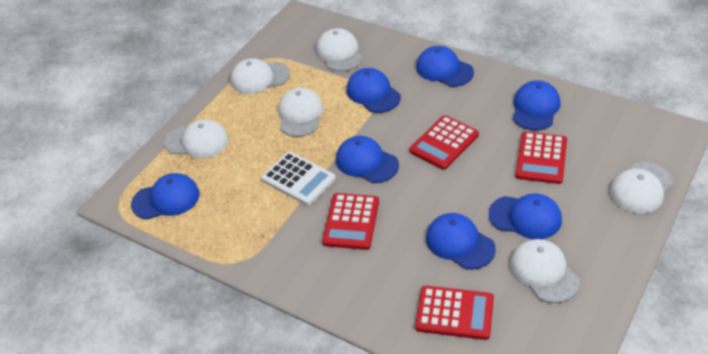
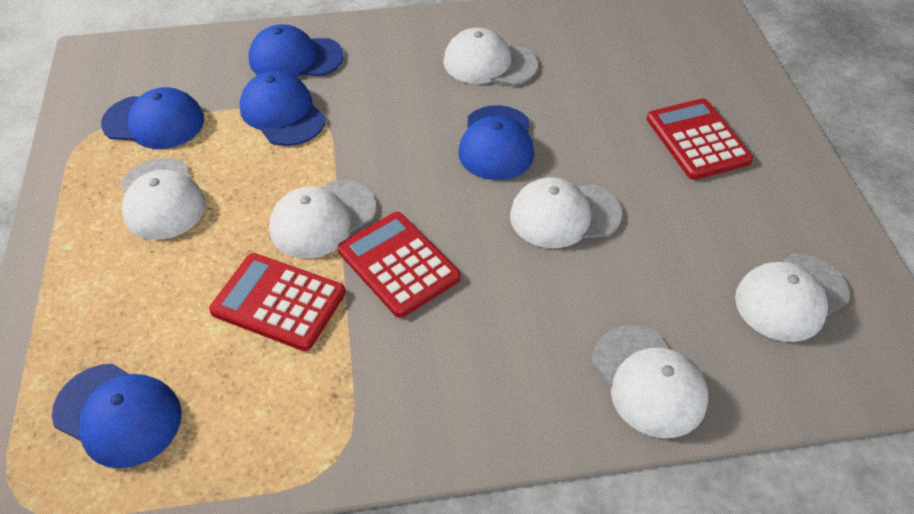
blue cap: 7 -> 5
red calculator: 4 -> 3
white calculator: 1 -> 0

